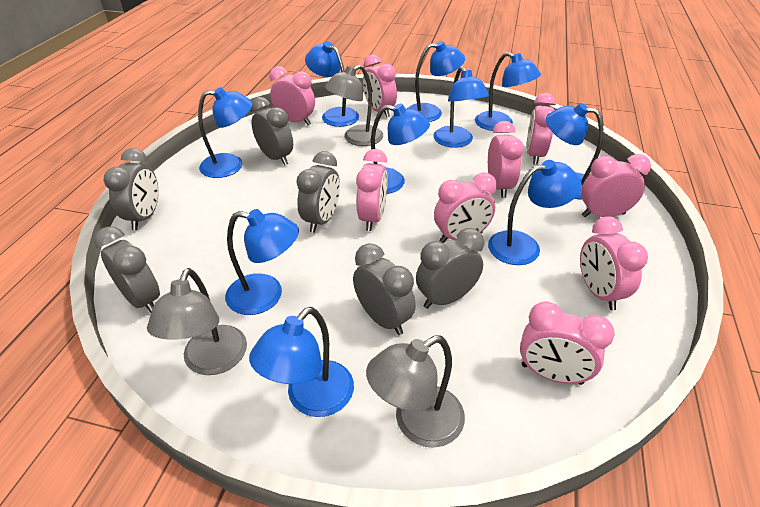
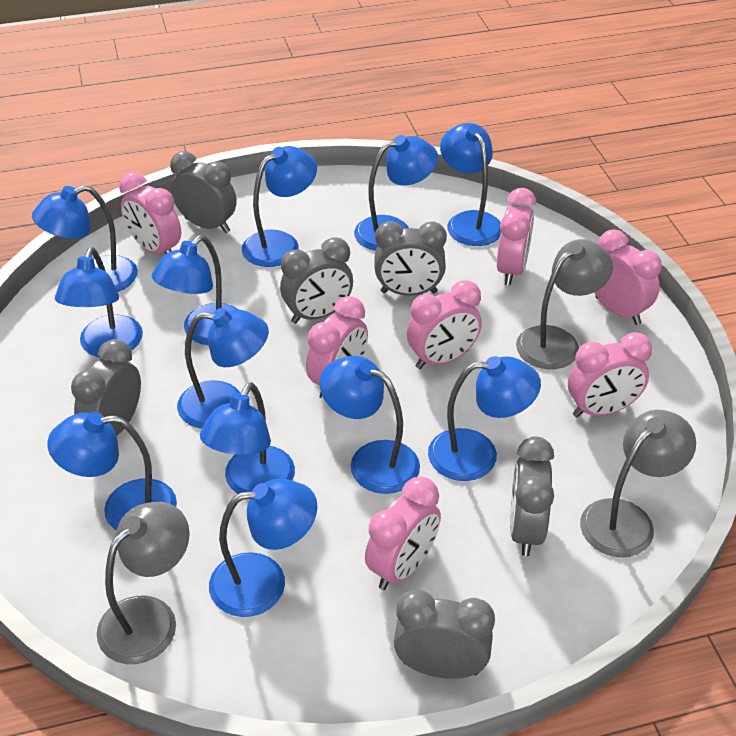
blue lamp: 10 -> 12
pink clock: 9 -> 7

